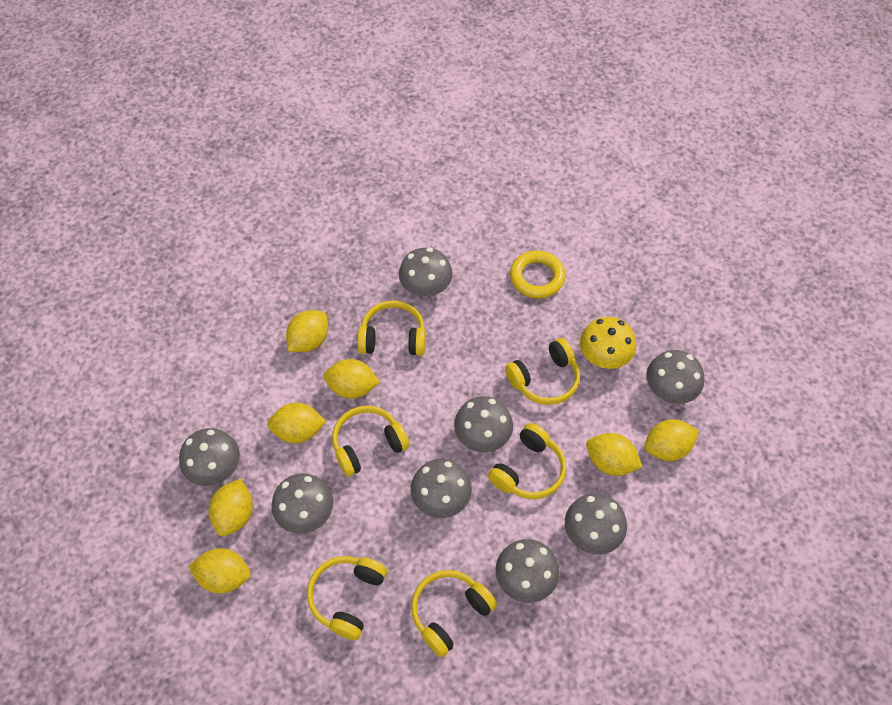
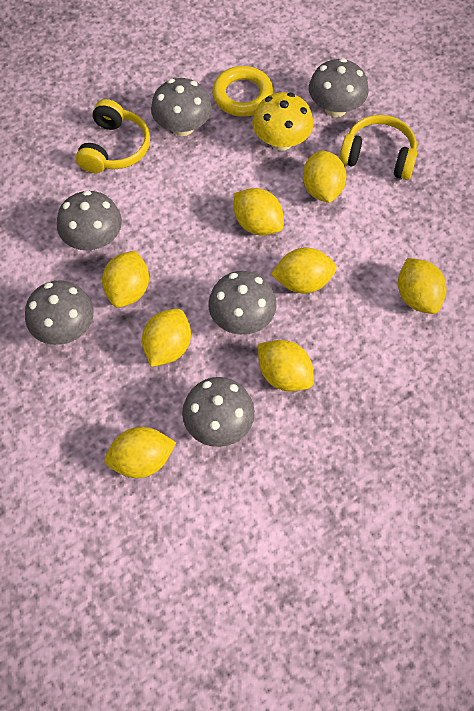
grey mushroom: 8 -> 6
yellow headphones: 6 -> 2
yellow lemon: 7 -> 8

